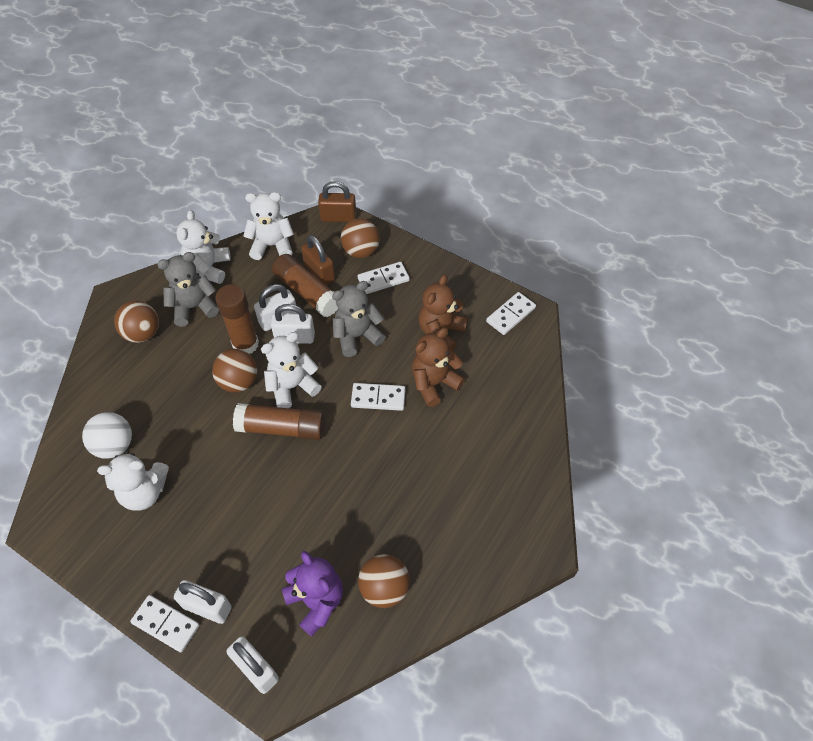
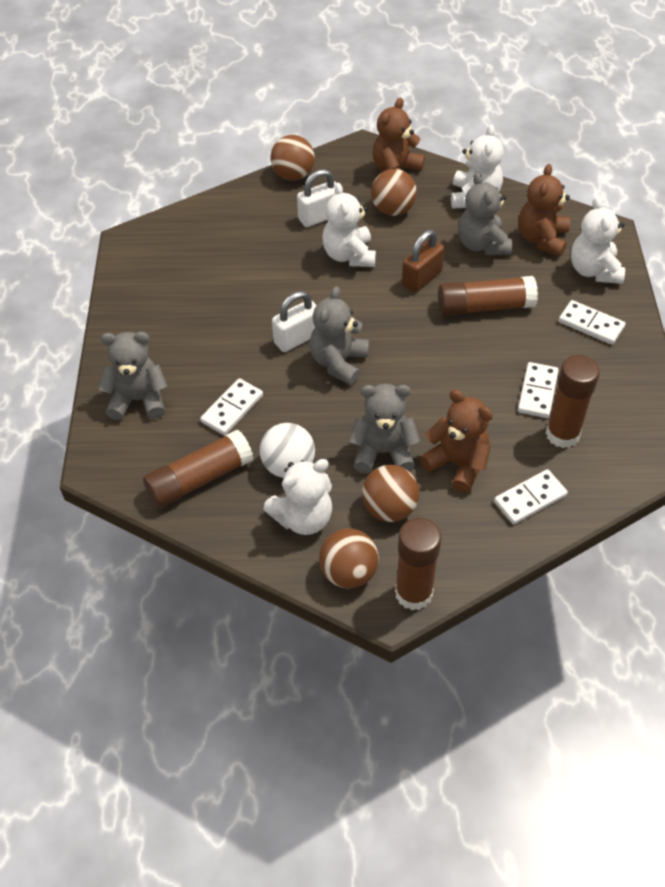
brown glue stick: 3 -> 4
brown padlock: 2 -> 1
brown teddy bear: 2 -> 3
grey teddy bear: 2 -> 4
purple teddy bear: 1 -> 0
white padlock: 4 -> 2

